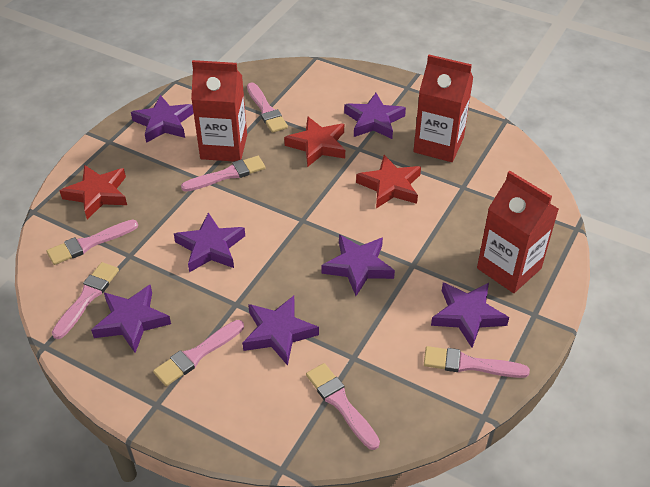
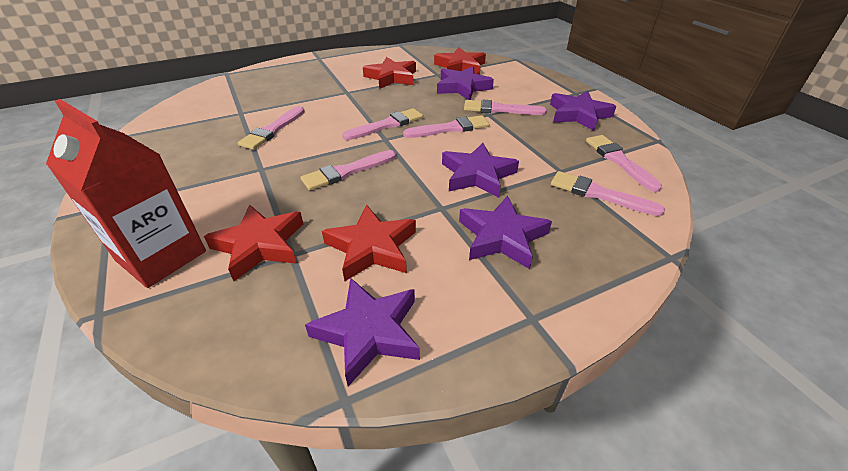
purple star: 7 -> 5
red carton: 3 -> 1
red star: 3 -> 4

